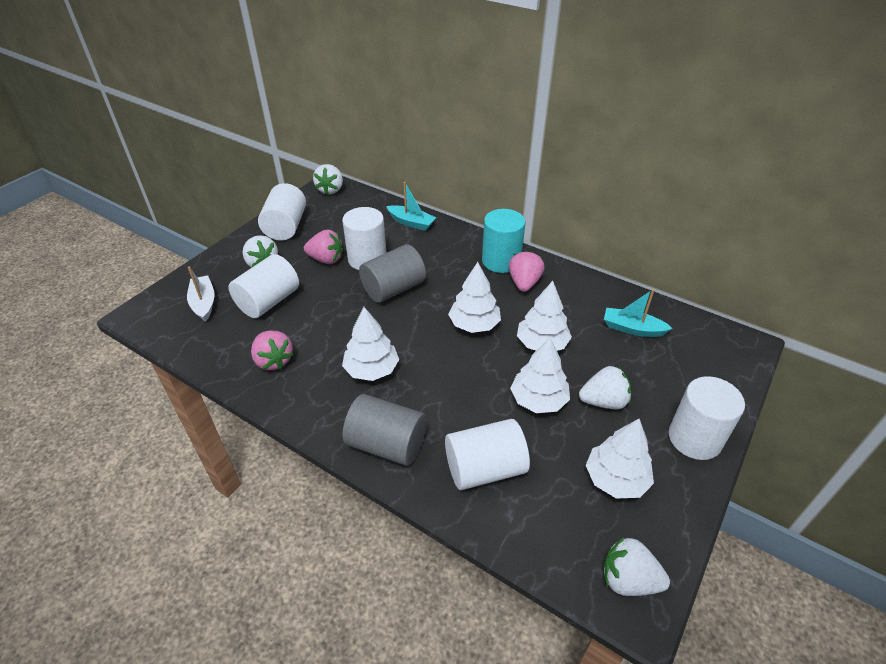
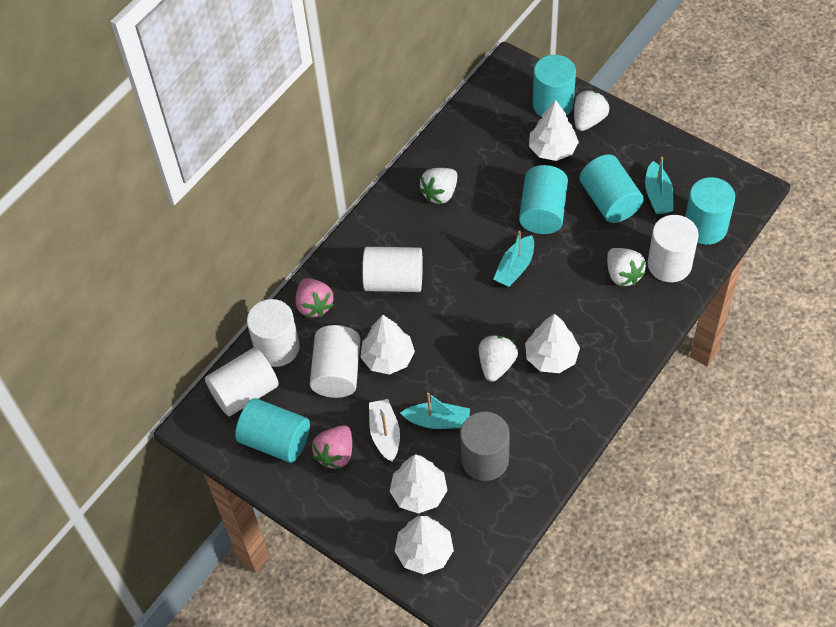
grey cylinder: 2 -> 1
pink strawberry: 3 -> 2
turquoise boat: 2 -> 3
turquoise cylinder: 1 -> 5

